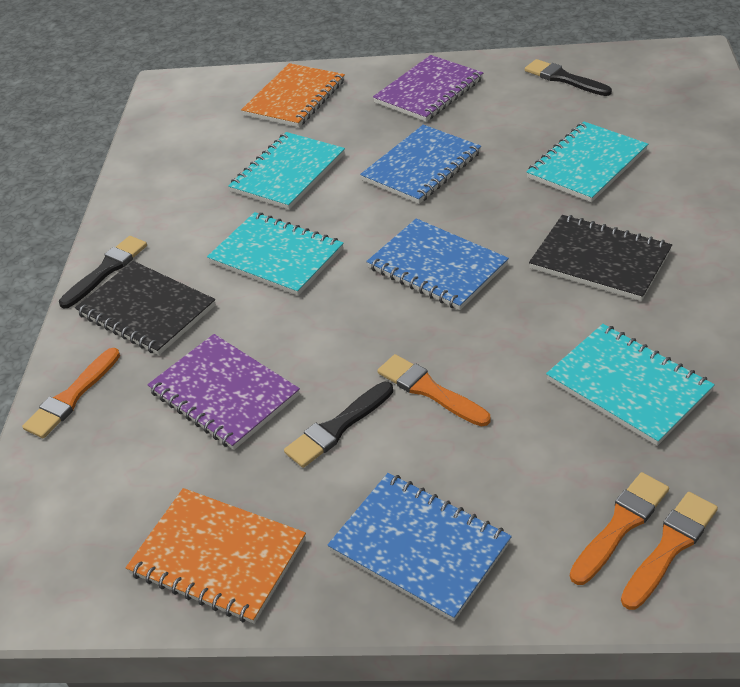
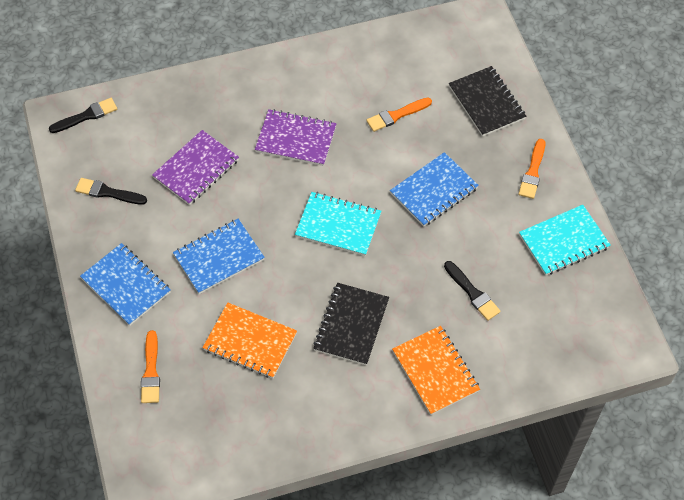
orange brush: 4 -> 3
turquoise notebook: 4 -> 2

